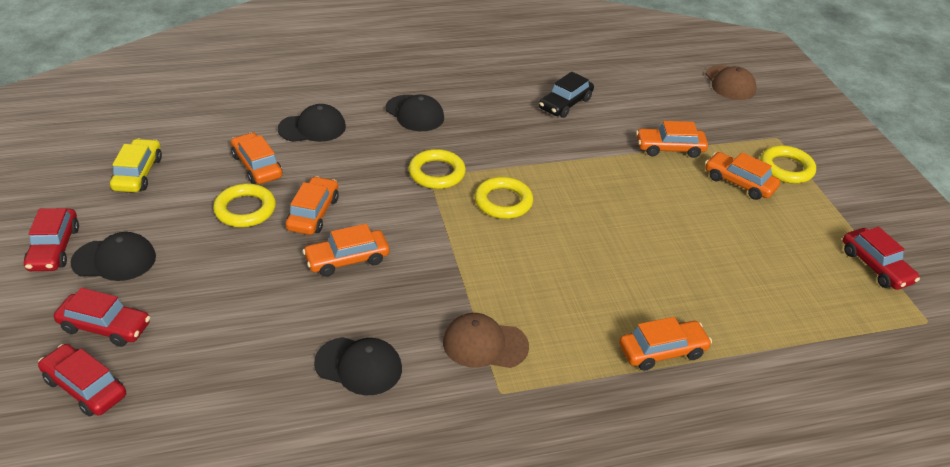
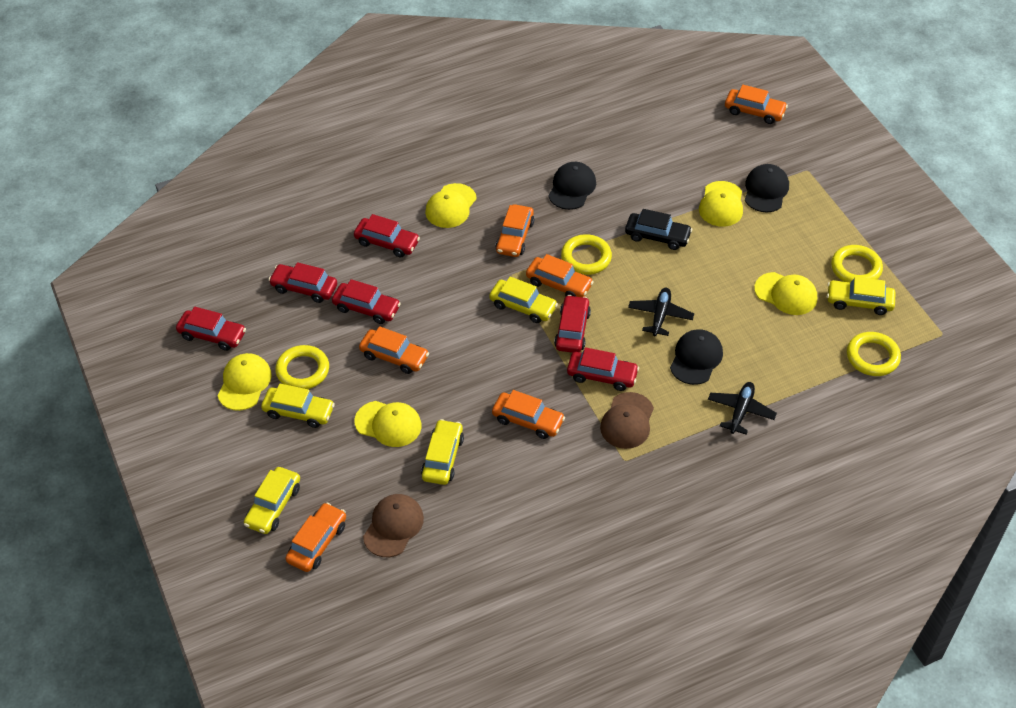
black cap: 4 -> 3
black plane: 0 -> 2
red car: 4 -> 6
yellow cap: 0 -> 5
yellow car: 1 -> 5

